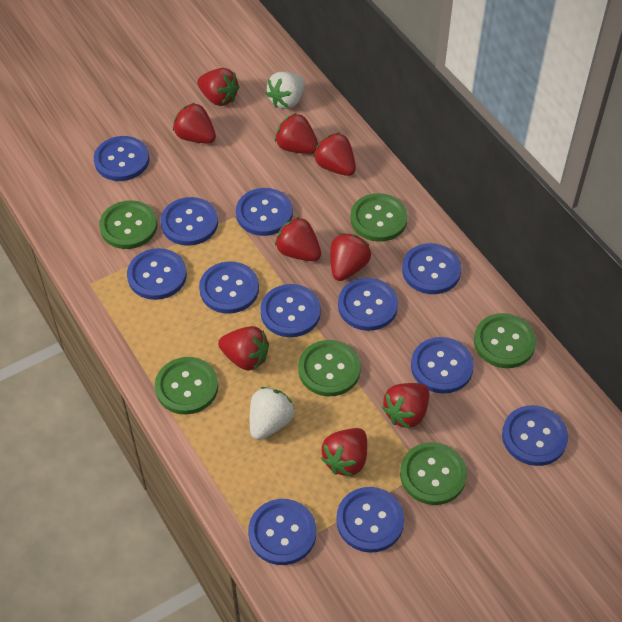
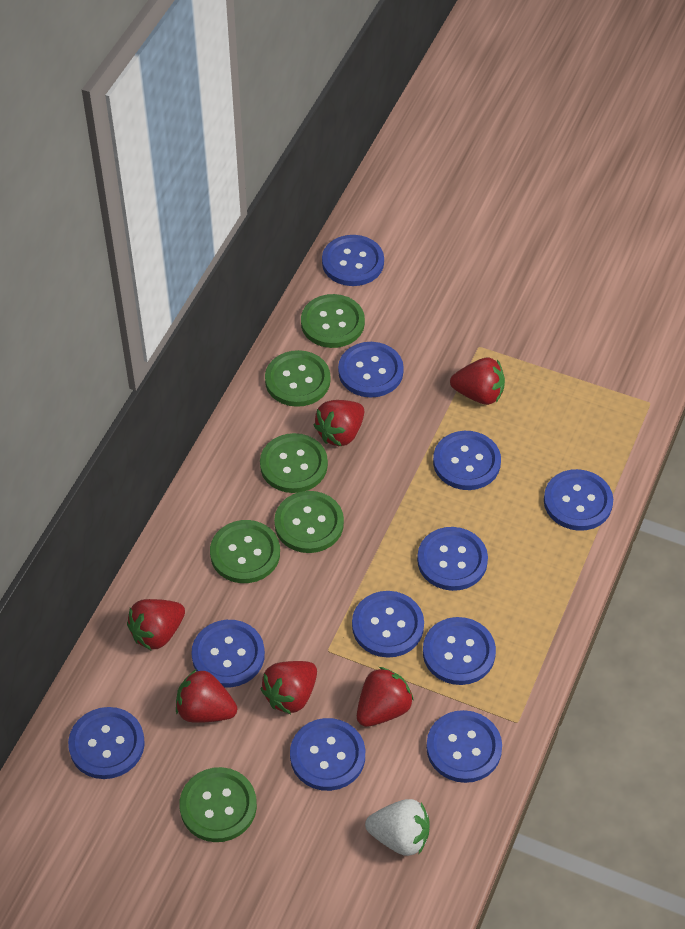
blue button: 12 -> 11
red strawberry: 9 -> 6
white strawberry: 2 -> 1

